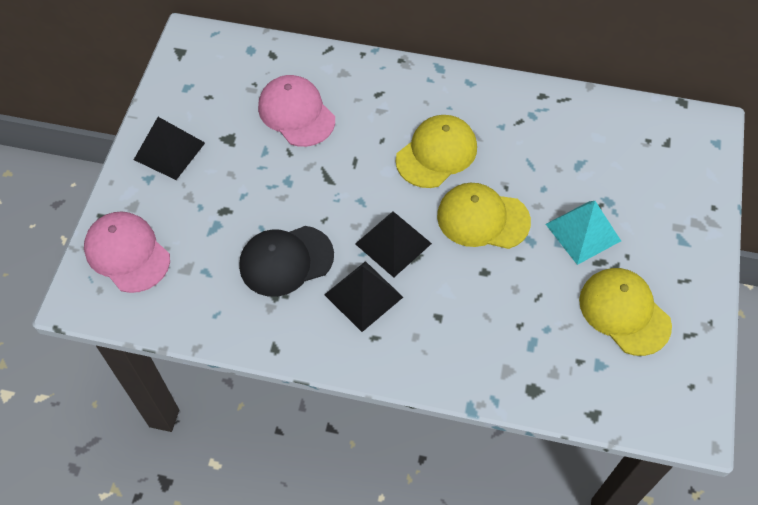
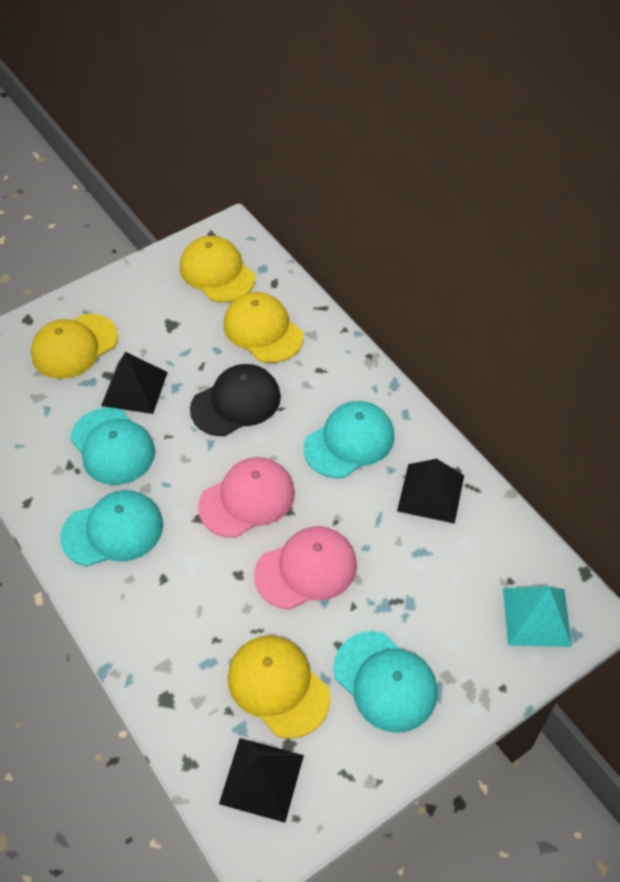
turquoise cap: 0 -> 4
yellow cap: 3 -> 4

